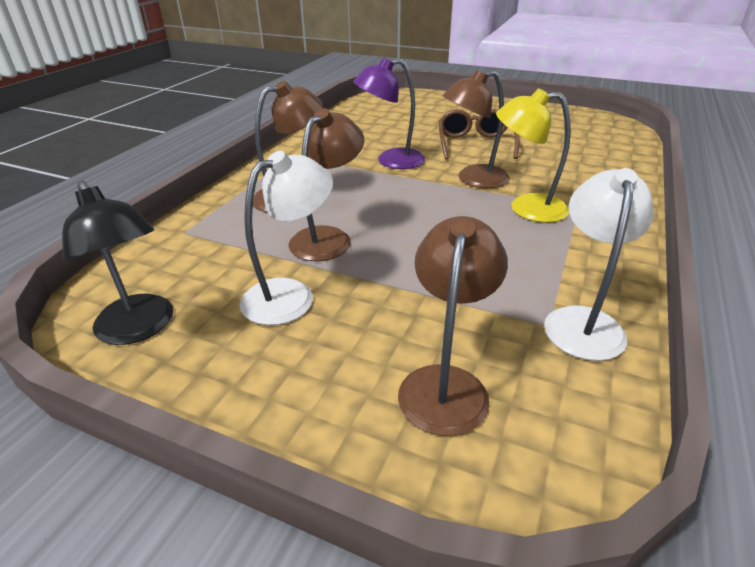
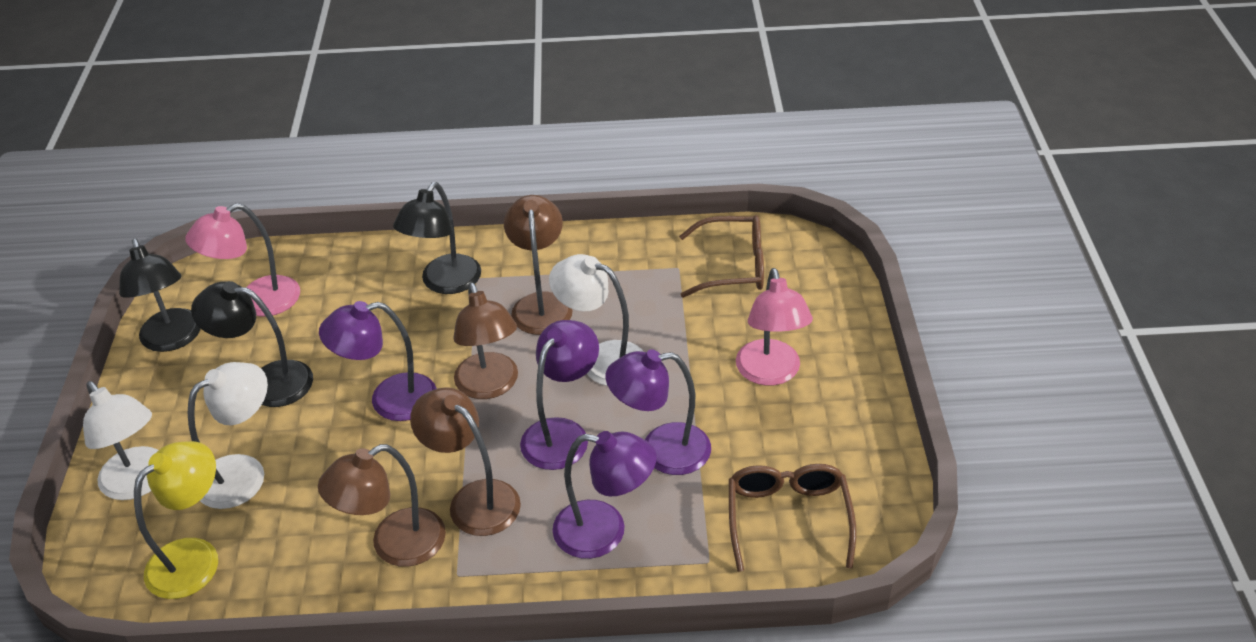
black lamp: 1 -> 3
brown glasses: 1 -> 2
pink lamp: 0 -> 2
purple lamp: 1 -> 4
white lamp: 2 -> 3

